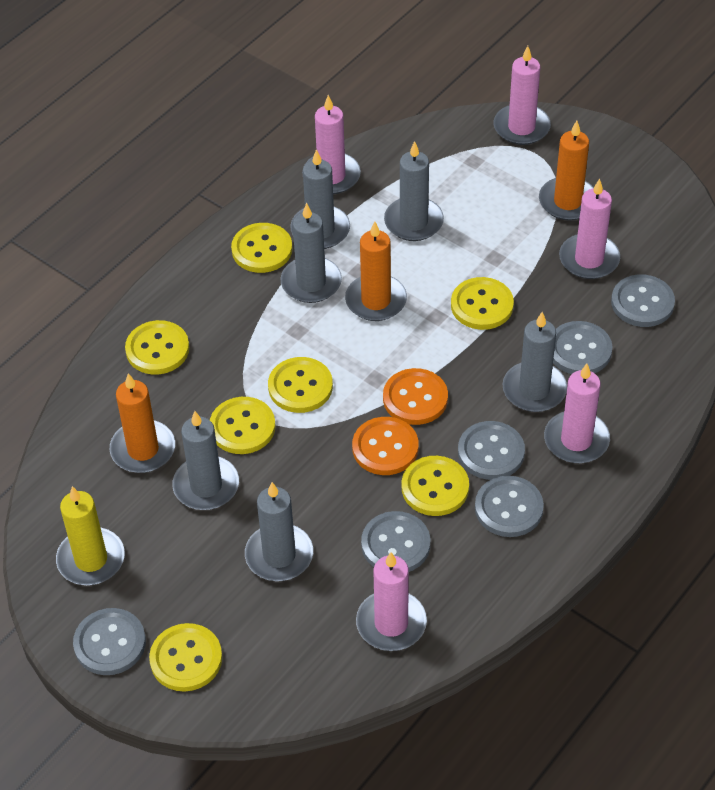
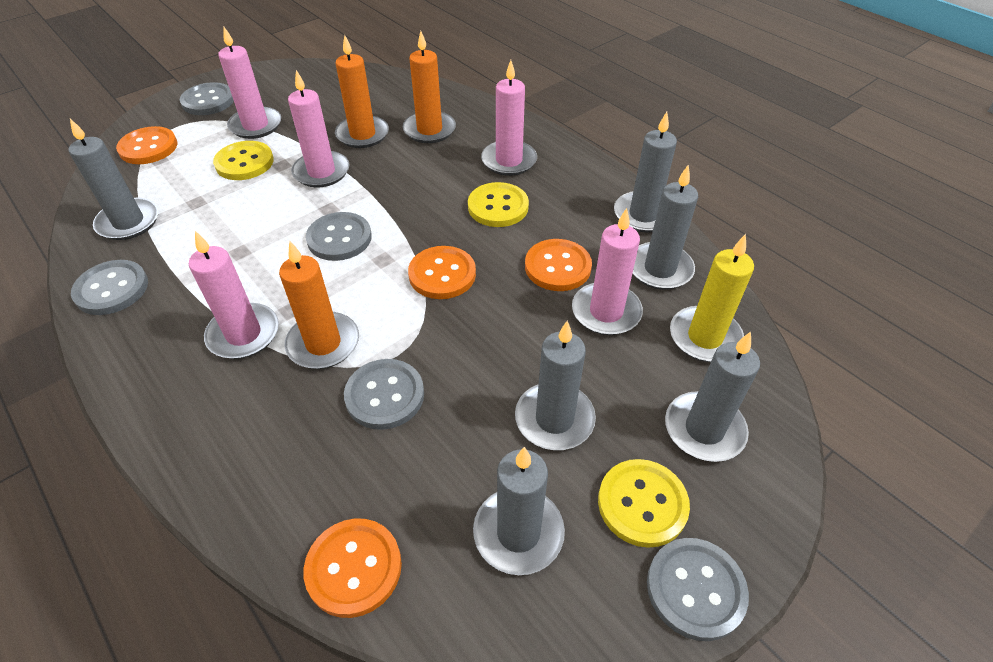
grey button: 6 -> 5
orange button: 2 -> 4
yellow button: 7 -> 3

